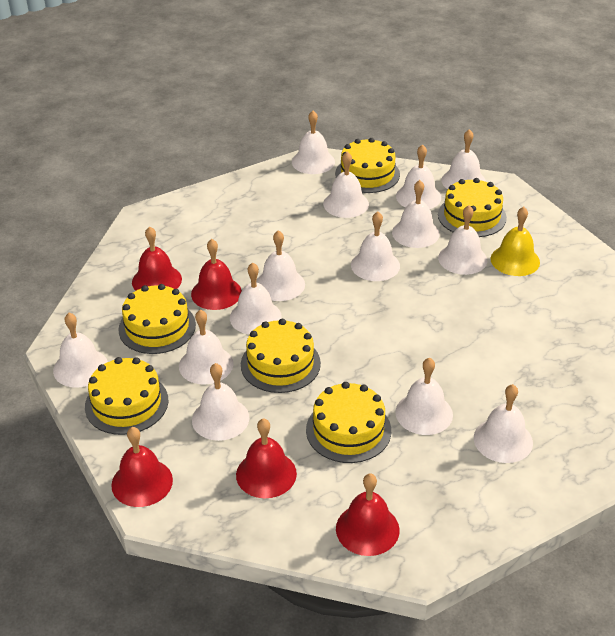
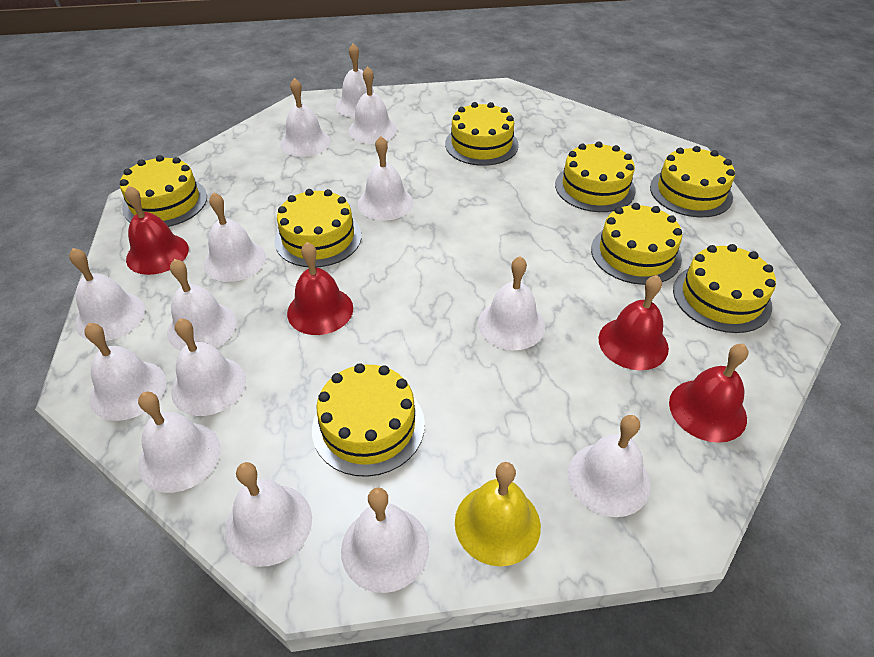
red bell: 5 -> 4
yellow cake: 6 -> 8

